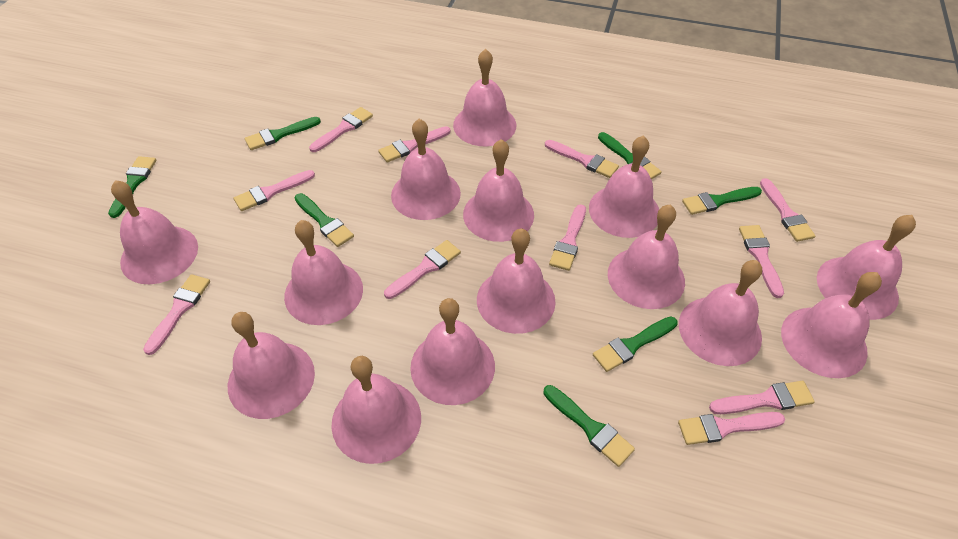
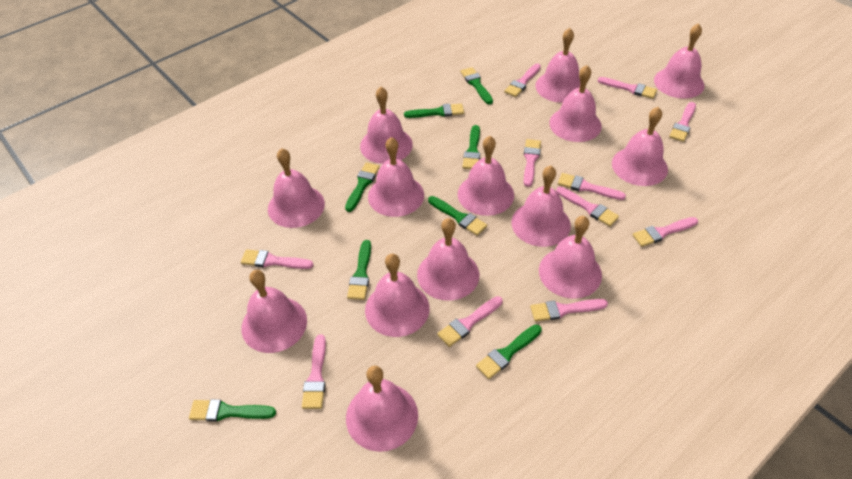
green brush: 7 -> 8

